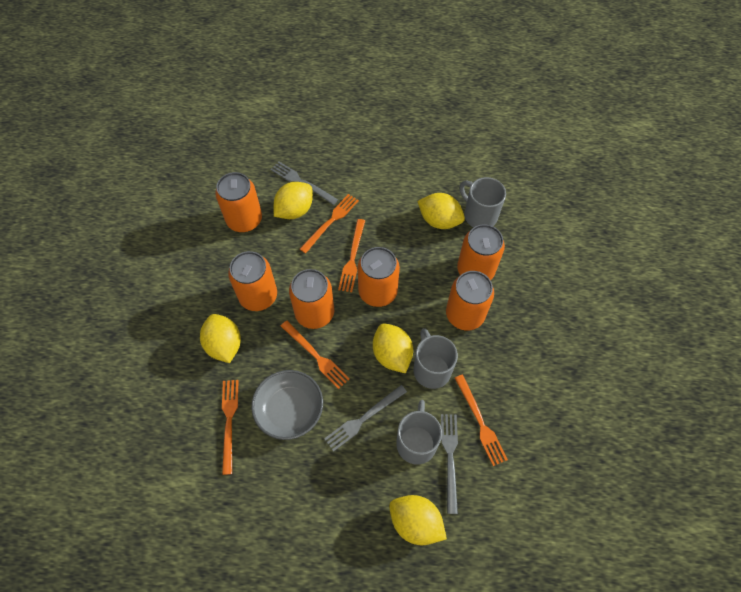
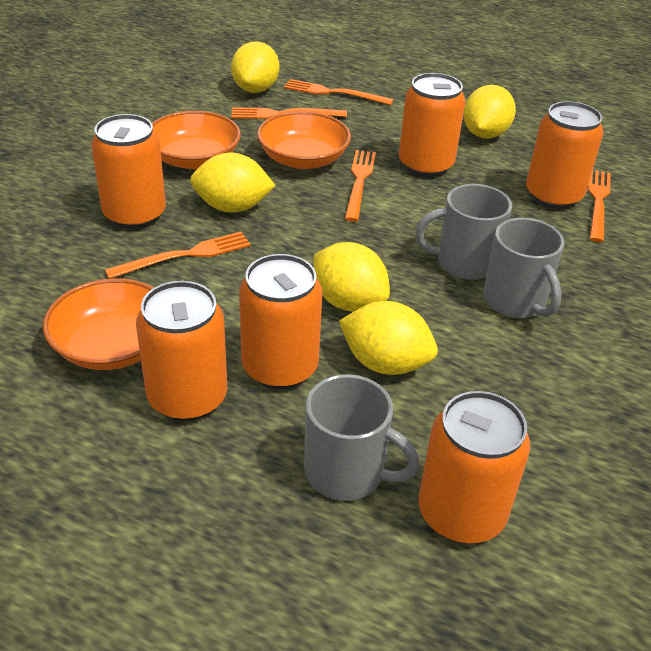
grey bowl: 1 -> 0
grey fork: 3 -> 0
orange bowl: 0 -> 3

